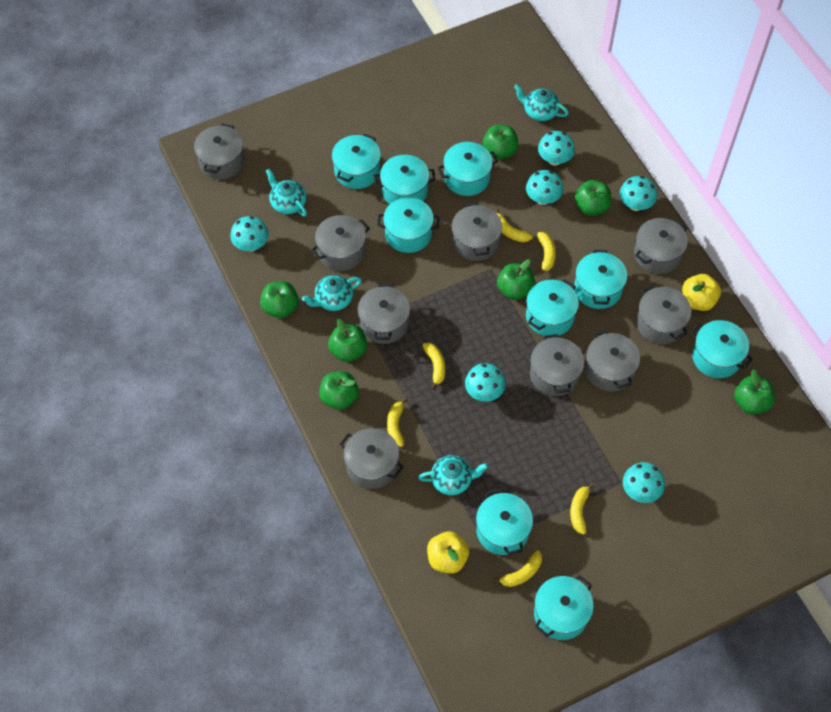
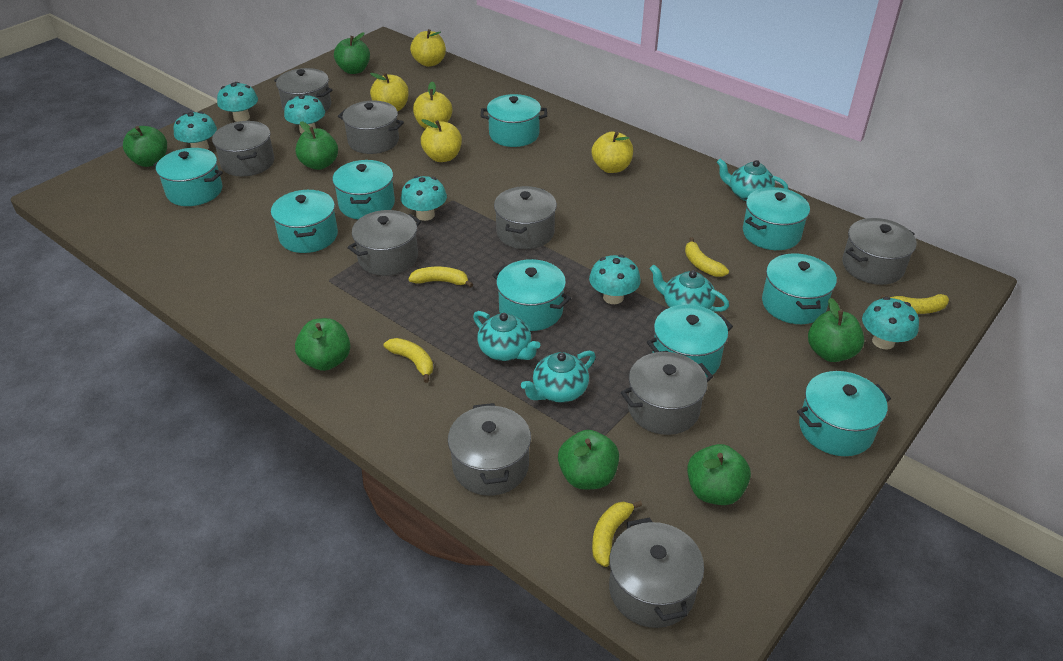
yellow apple: 2 -> 5
yellow banana: 6 -> 5

